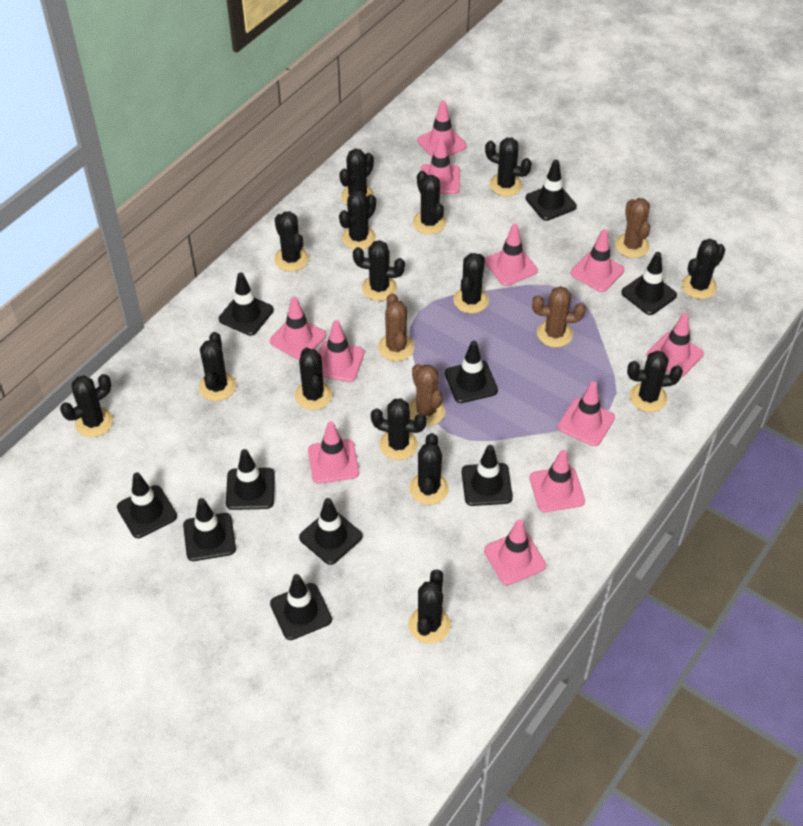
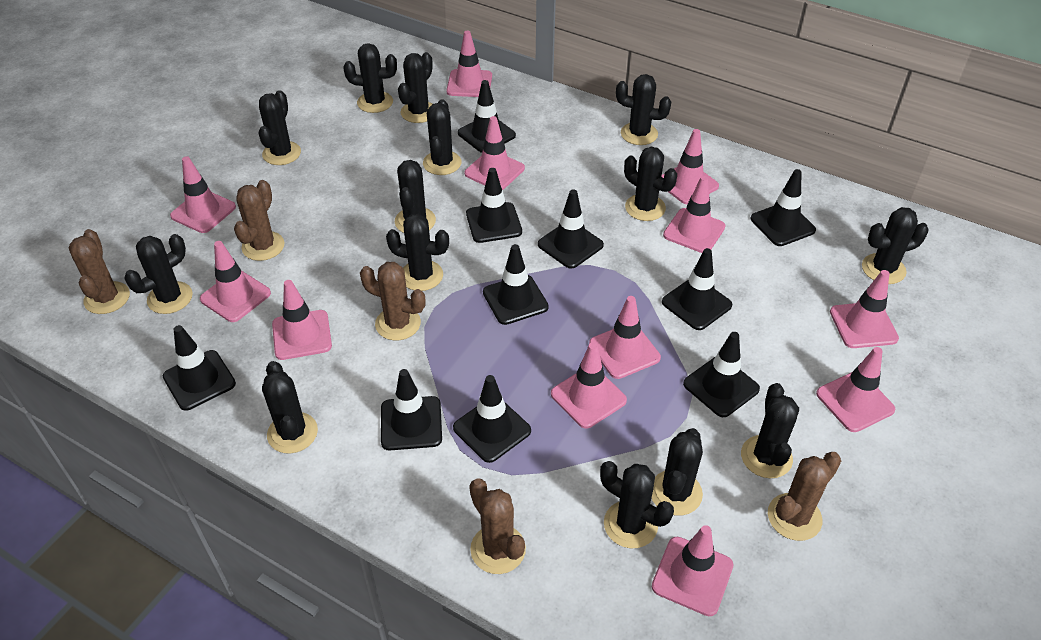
black cactus: 15 -> 14
brown cactus: 4 -> 5
pink traffic cone: 11 -> 12

